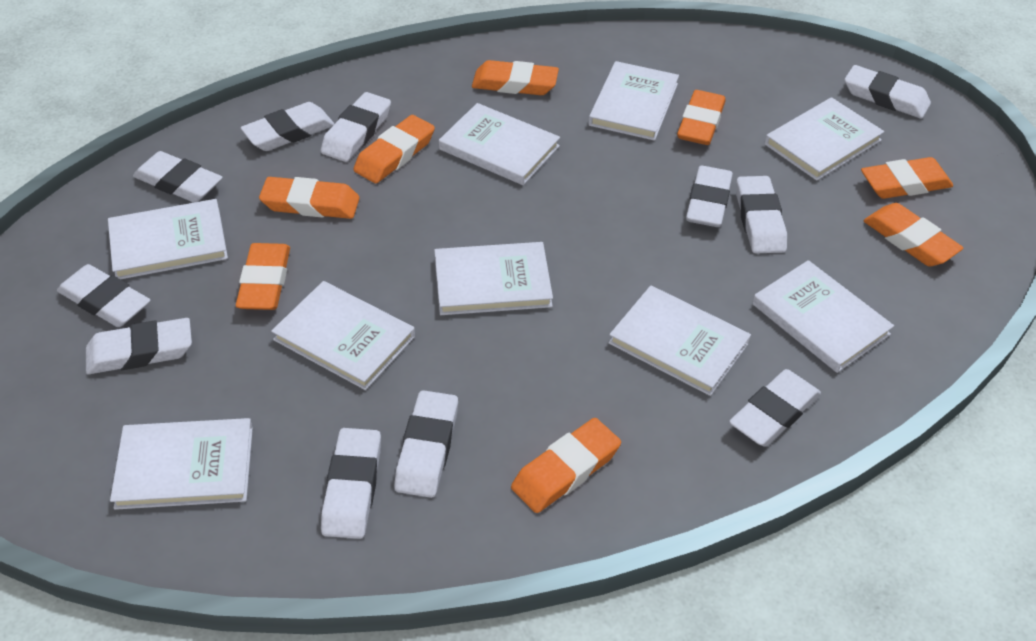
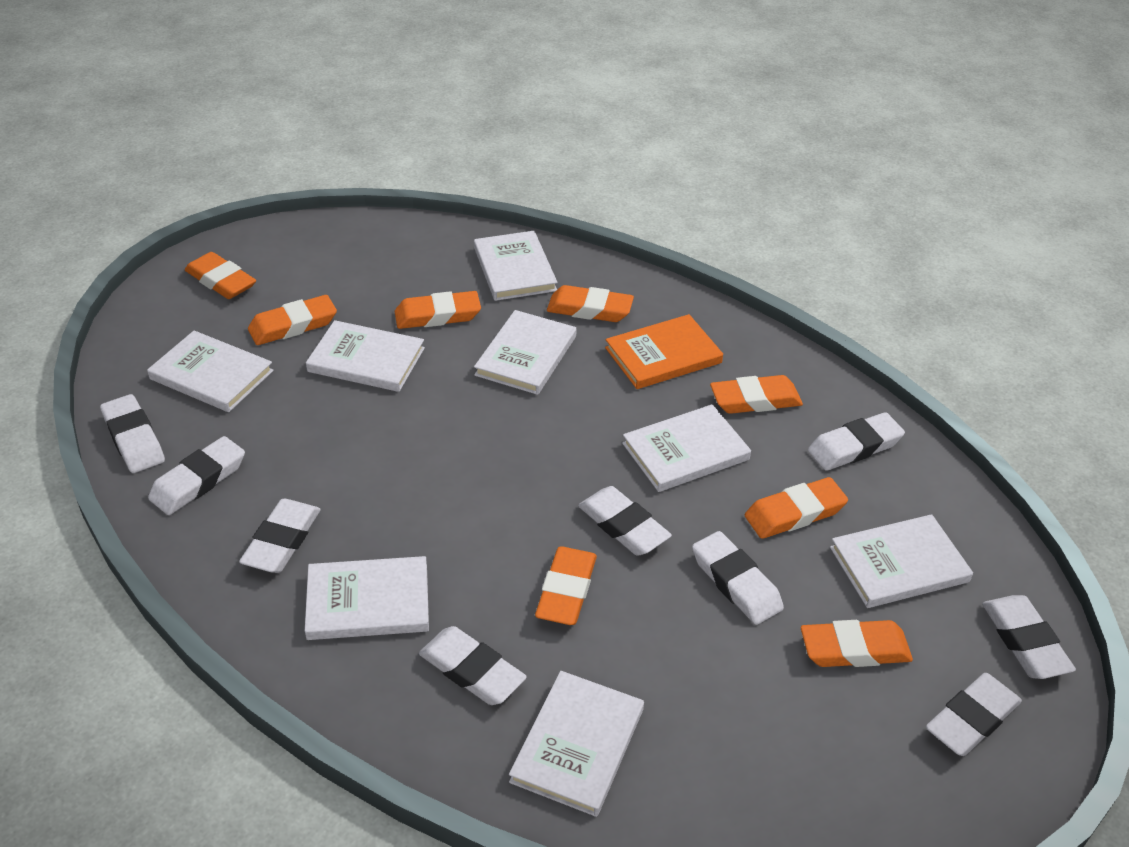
orange book: 0 -> 1
white book: 9 -> 8
white eraser: 11 -> 9

